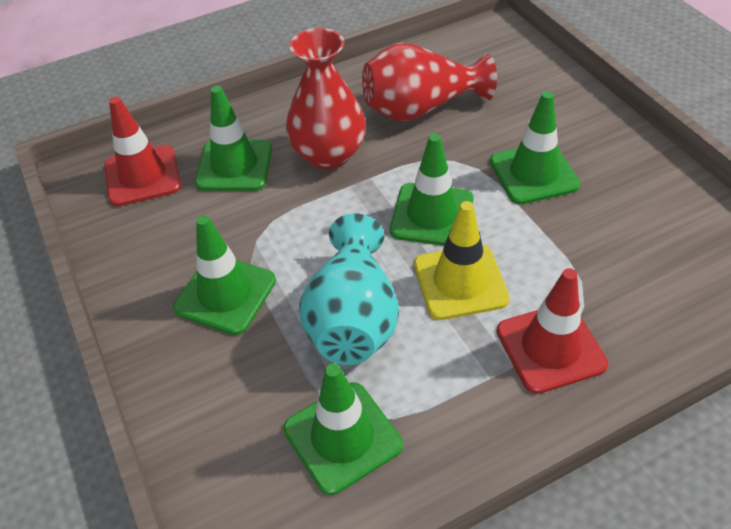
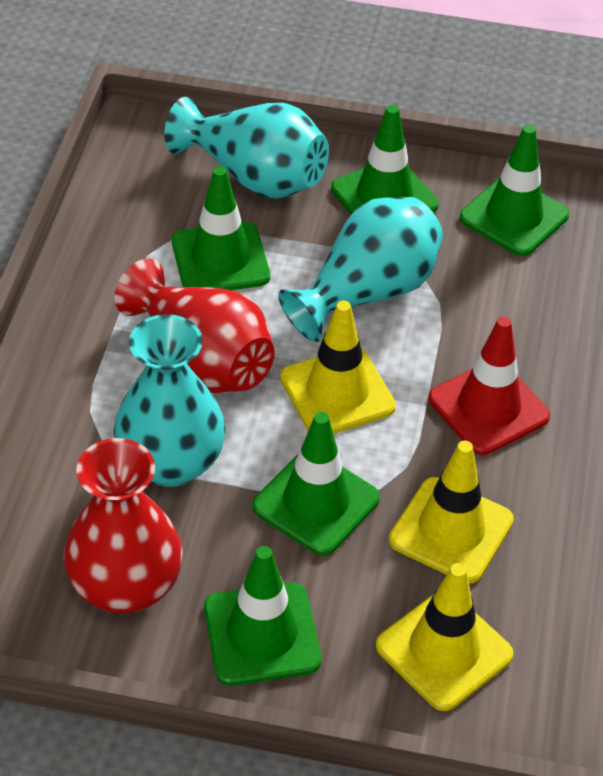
red traffic cone: 2 -> 1
turquoise vase: 1 -> 3
yellow traffic cone: 1 -> 3

